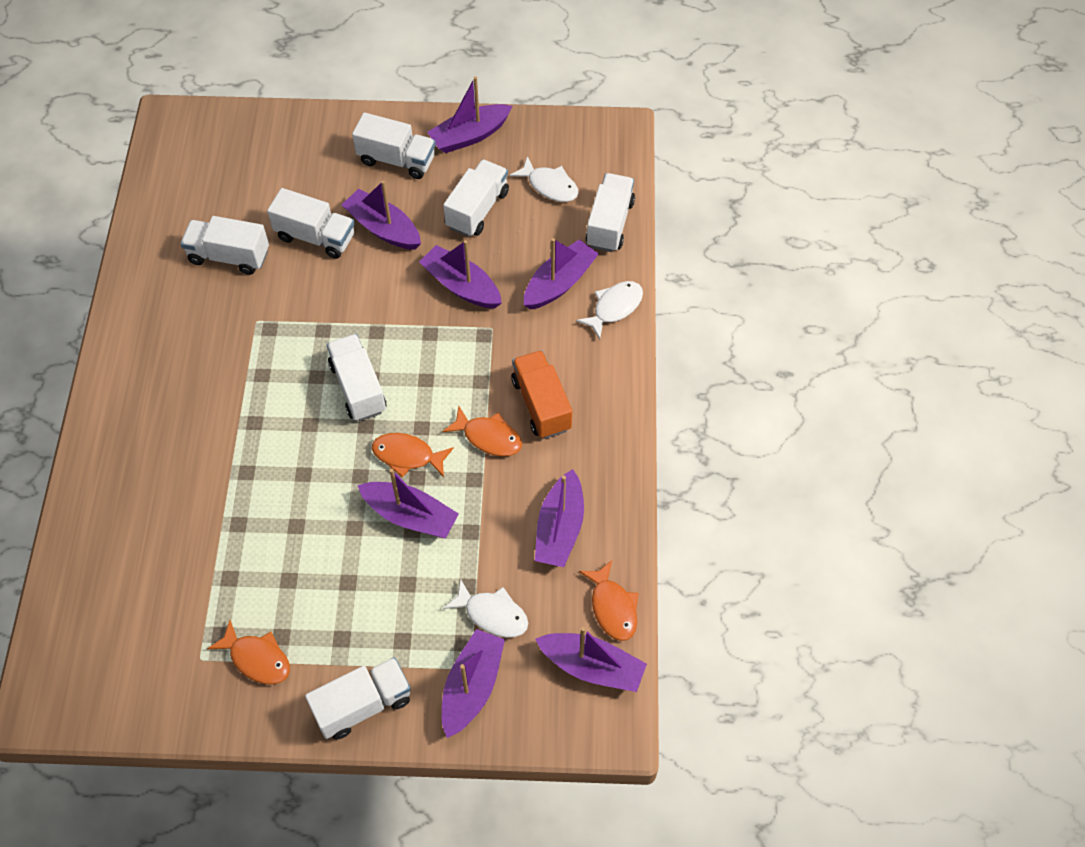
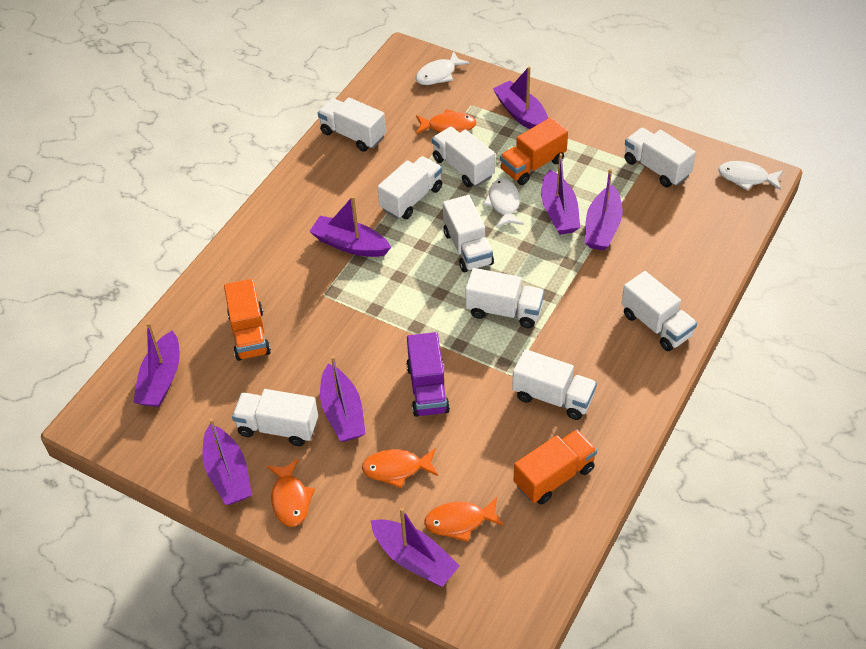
orange truck: 1 -> 3
purple truck: 0 -> 1
white truck: 7 -> 9

